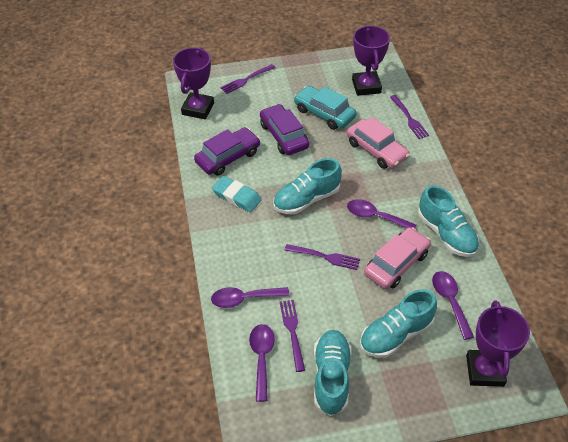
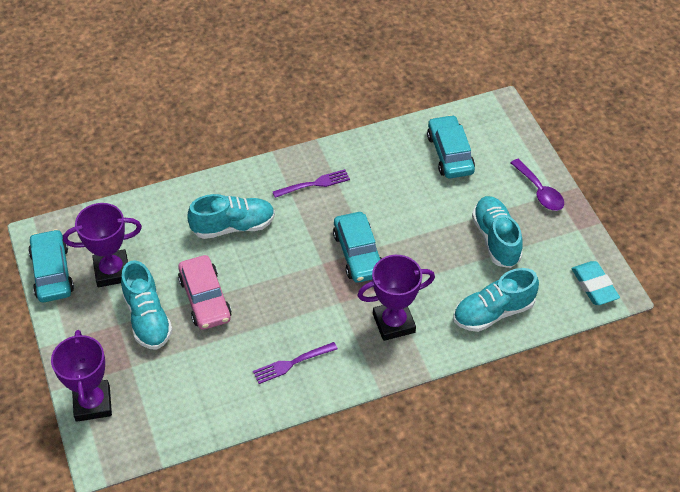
pink car: 2 -> 1
purple car: 2 -> 0
purple fork: 4 -> 2
purple spoon: 4 -> 1
turquoise car: 1 -> 3

